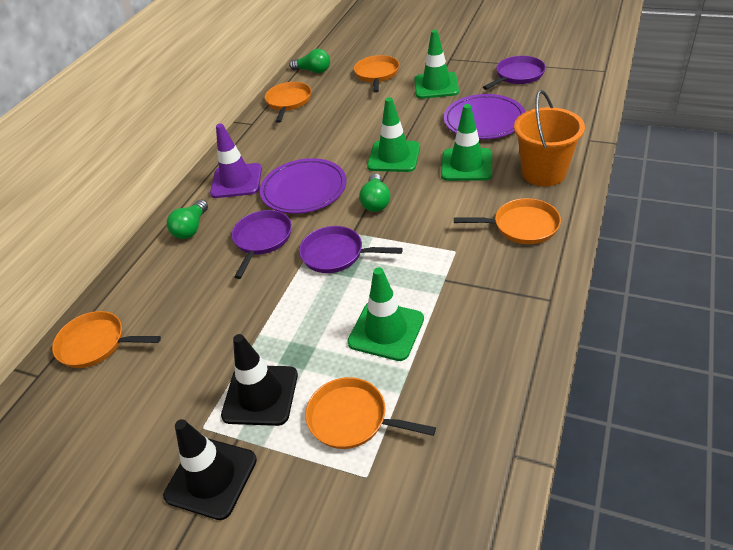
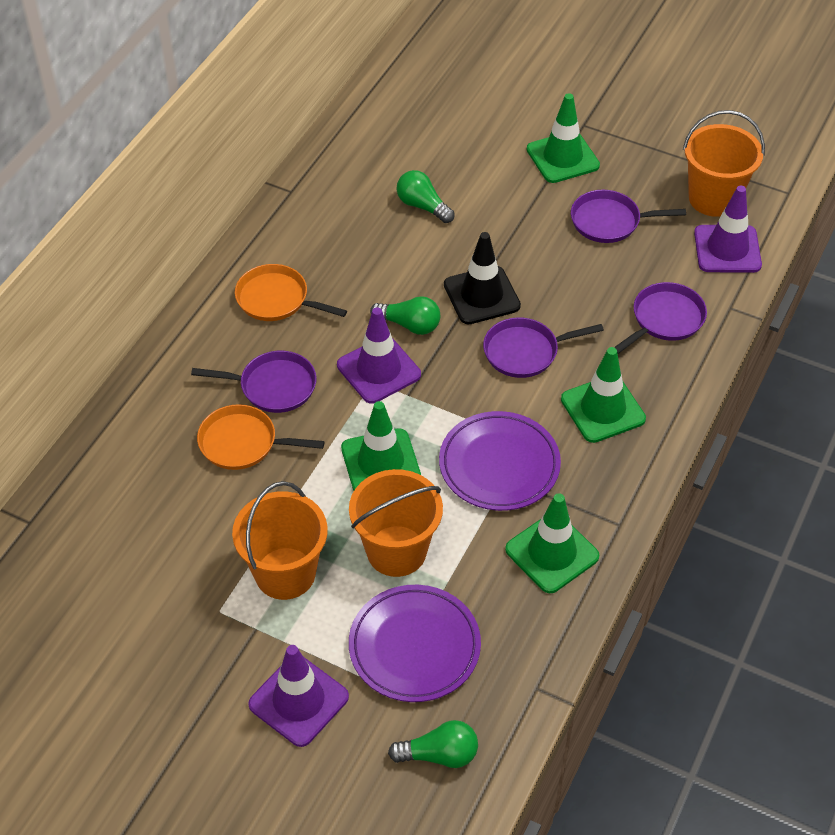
black traffic cone: 2 -> 1
orange bucket: 1 -> 3
orange pan: 5 -> 2
purple pan: 3 -> 4
purple traffic cone: 1 -> 3

